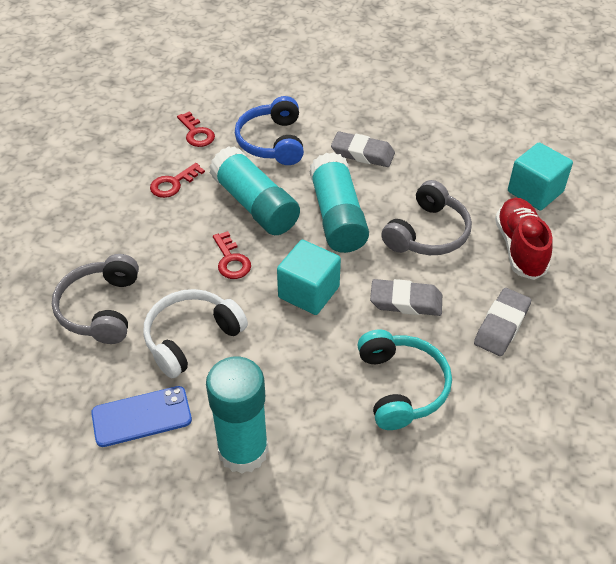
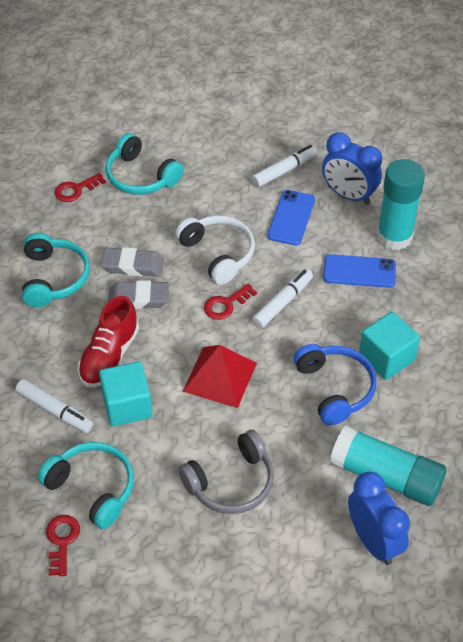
blue clock: 0 -> 2
blue phone: 1 -> 2
grey eraser: 3 -> 2
grey headphones: 2 -> 1
red pyramid: 0 -> 1
turquoise glue stick: 3 -> 2
turquoise headphones: 1 -> 3
white marker: 0 -> 3

